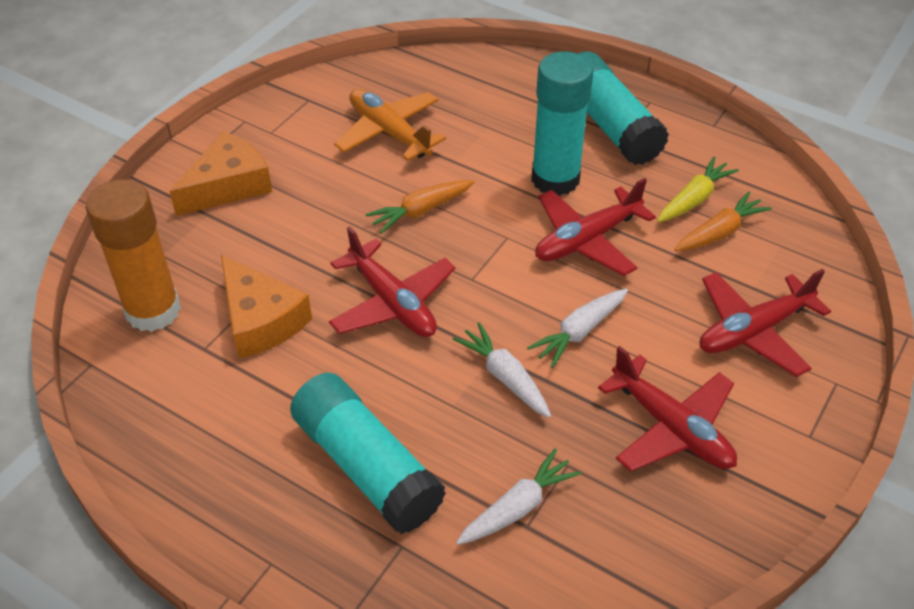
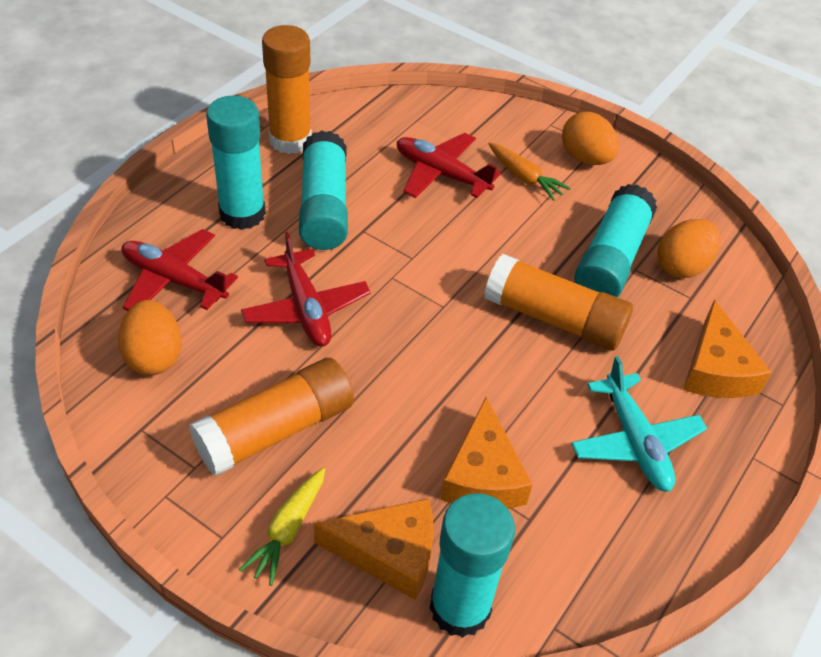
orange carrot: 2 -> 1
orange cheese: 2 -> 3
orange egg: 0 -> 3
orange glue stick: 1 -> 3
orange plane: 1 -> 0
red plane: 4 -> 3
turquoise glue stick: 3 -> 4
turquoise plane: 0 -> 1
white carrot: 3 -> 0

